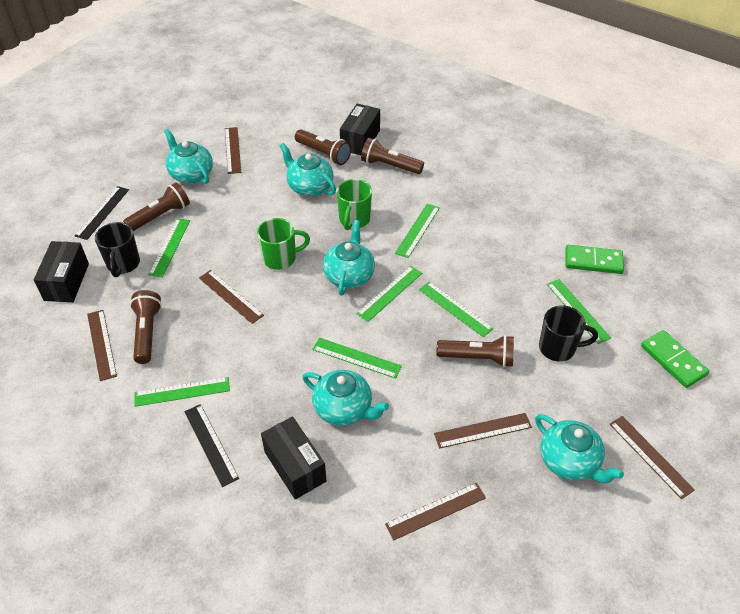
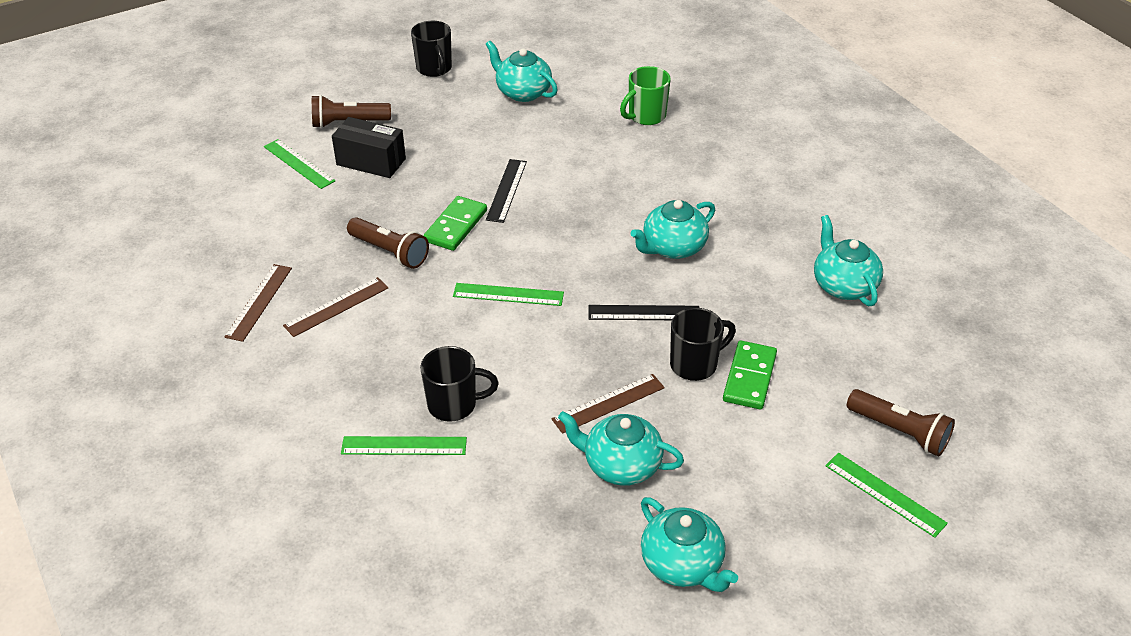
black box: 3 -> 1
black mug: 2 -> 3
brown flashlight: 5 -> 3
brown ruler: 6 -> 3
green mug: 2 -> 1
green ruler: 7 -> 4

